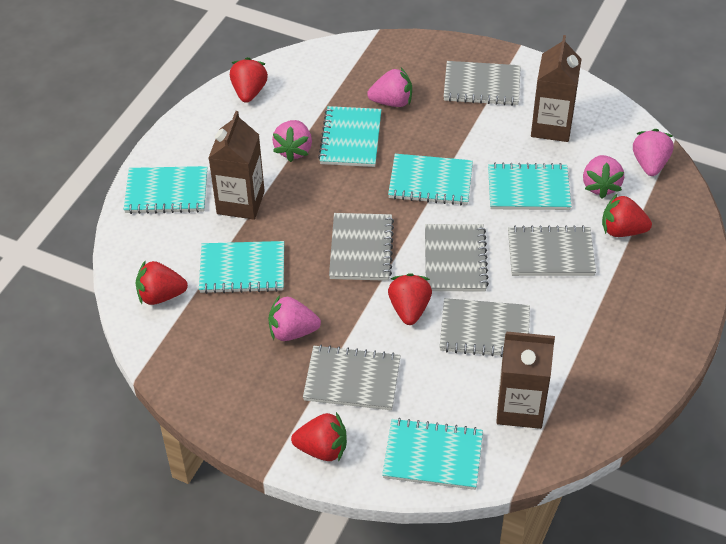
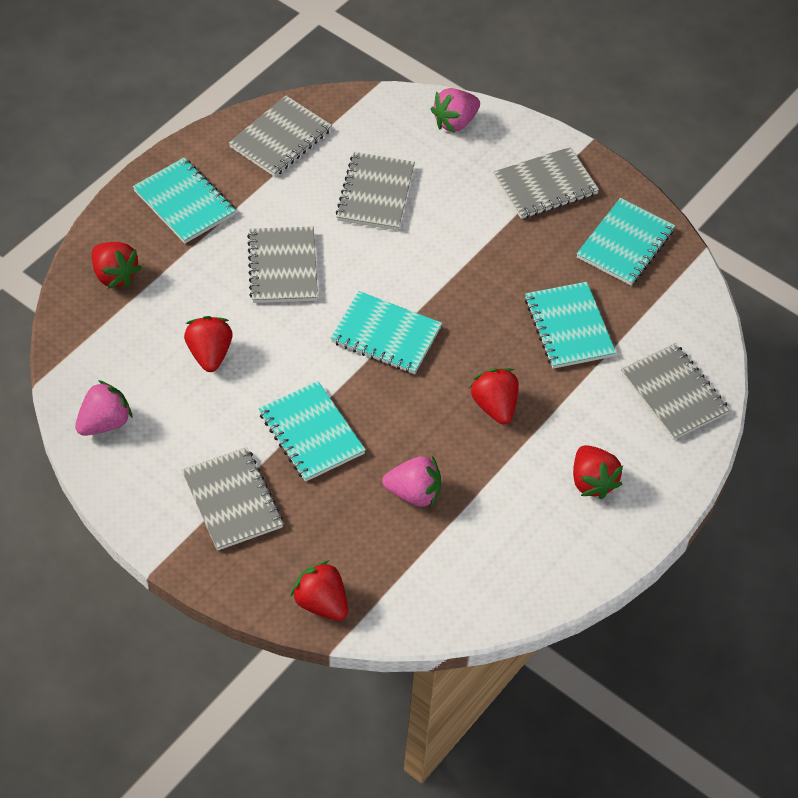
brown carton: 3 -> 0
pink strawberry: 5 -> 3
turquoise notebook: 6 -> 5

